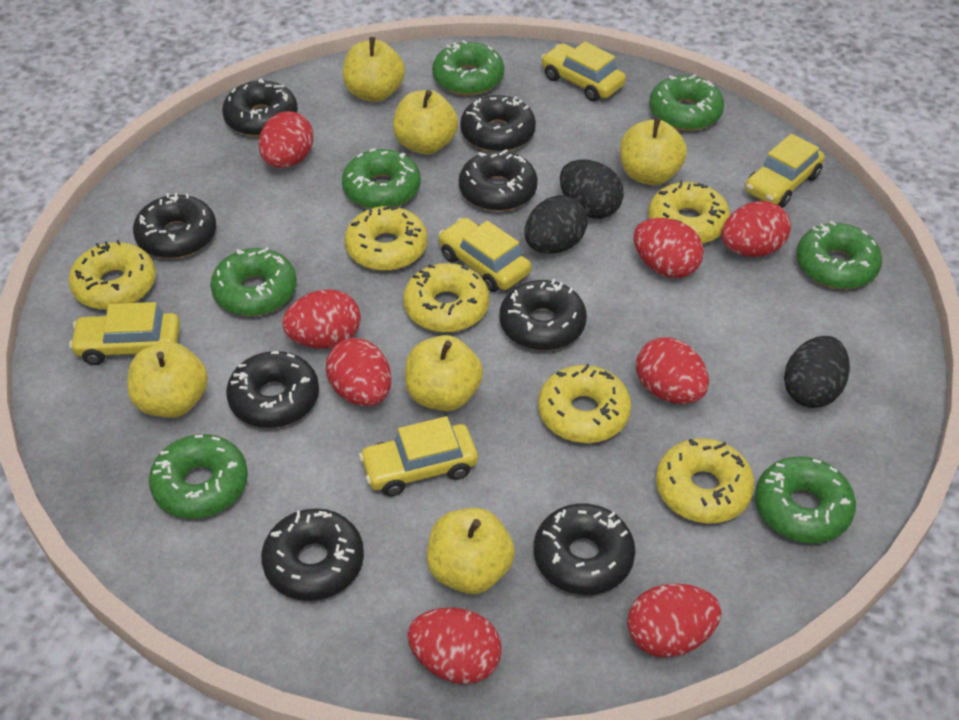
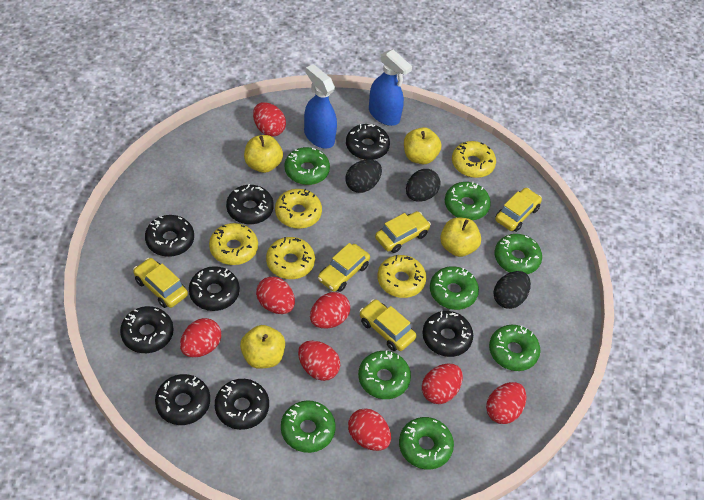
blue spray bottle: 0 -> 2
green donut: 7 -> 8
yellow apple: 6 -> 4
yellow donut: 6 -> 5

